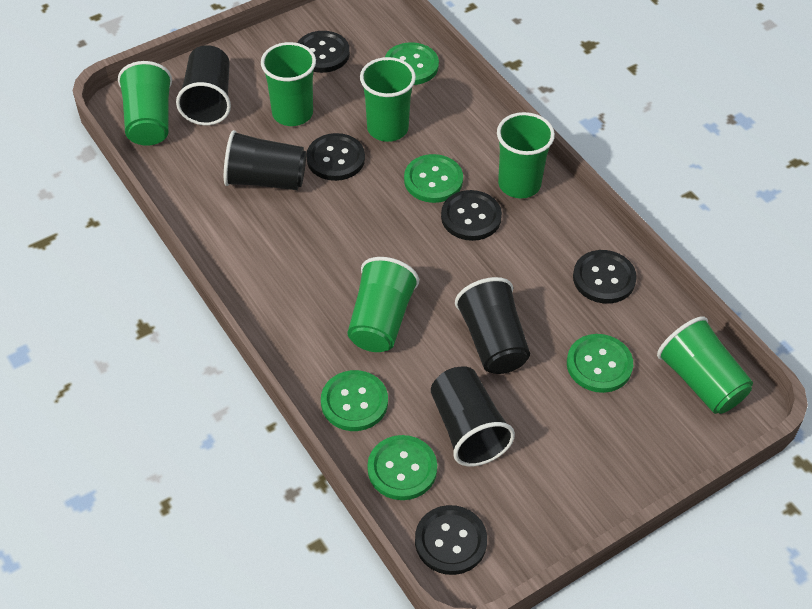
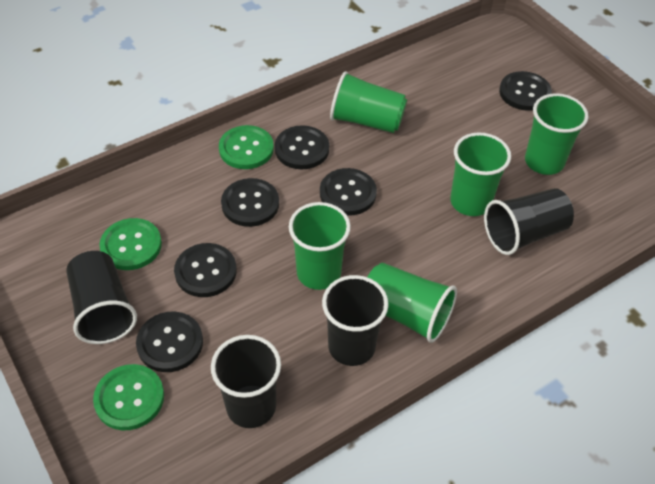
black button: 5 -> 6
green button: 5 -> 3
green cup: 6 -> 5

